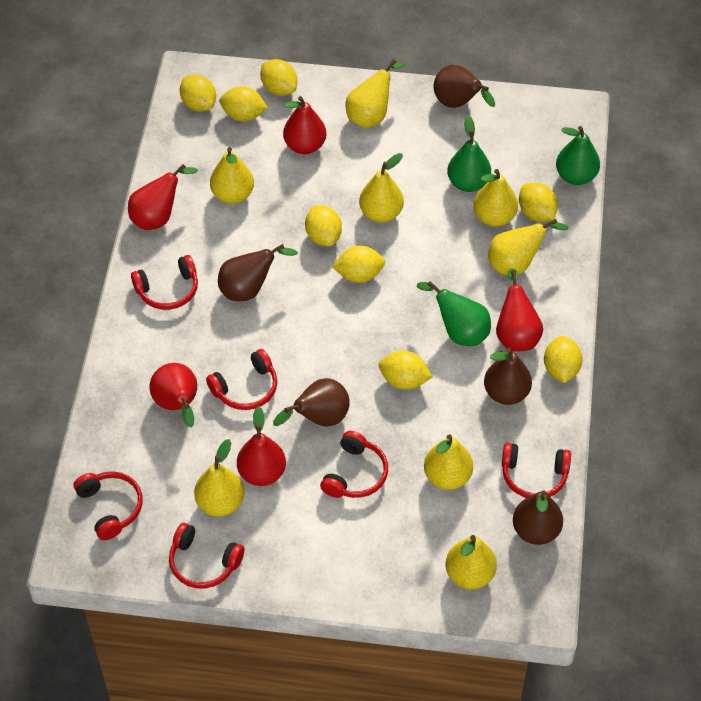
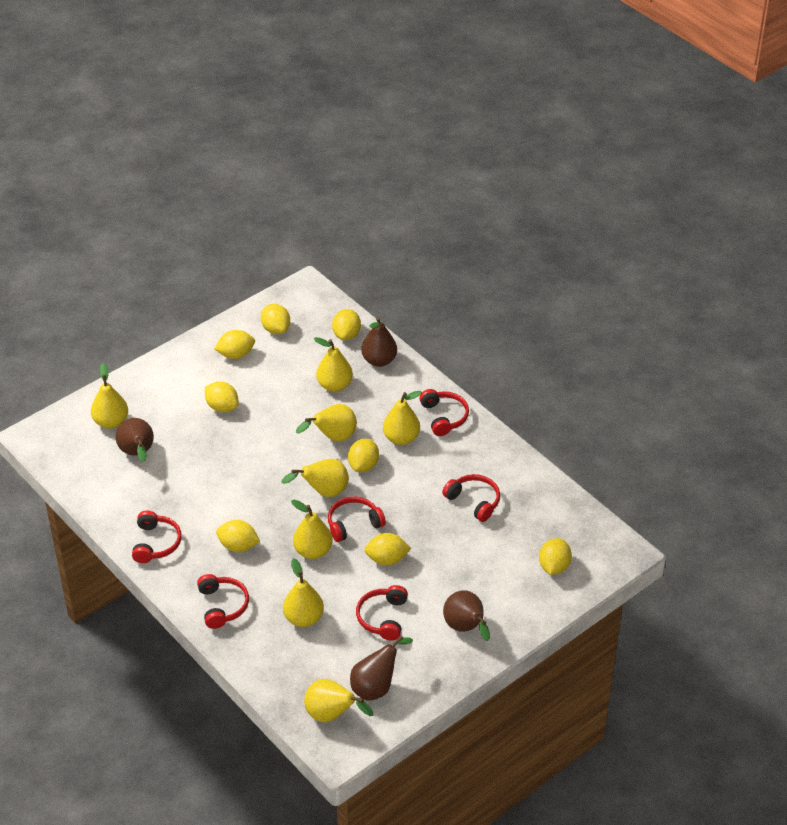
brown pear: 5 -> 4
green pear: 3 -> 0
red pear: 5 -> 0

